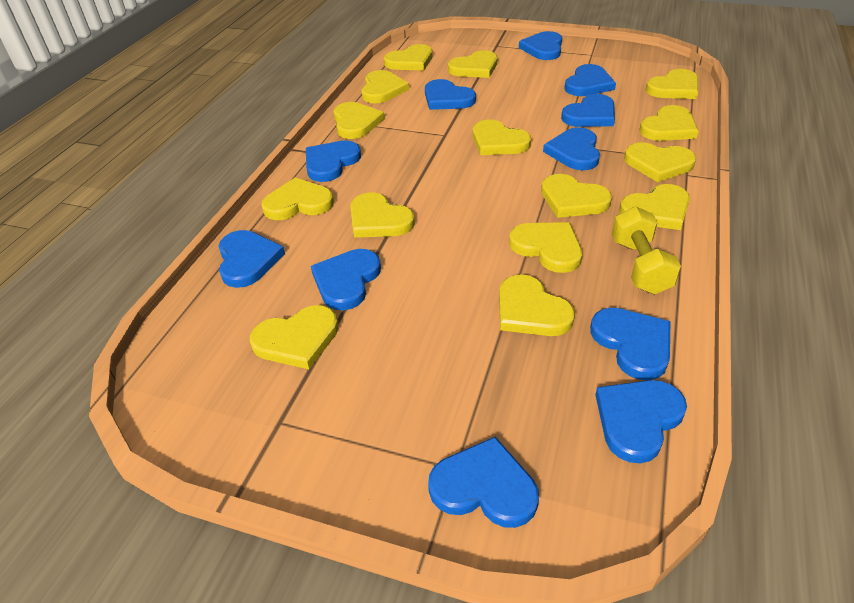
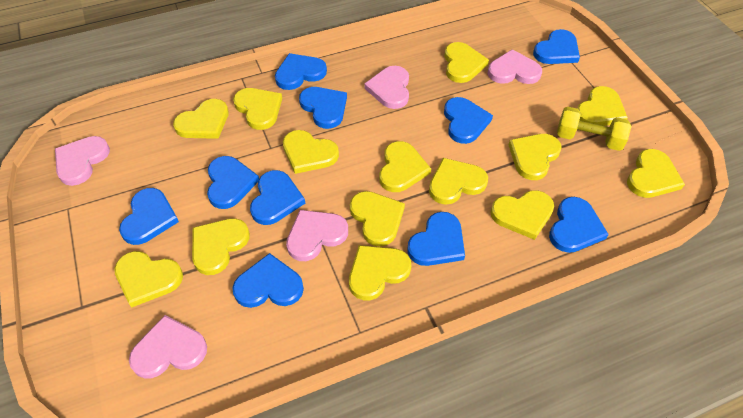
blue heart: 11 -> 10
pink heart: 0 -> 5
yellow heart: 15 -> 14

